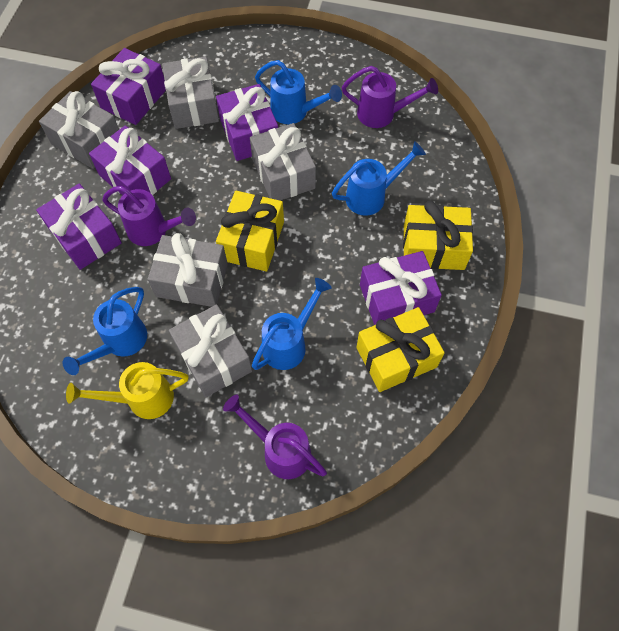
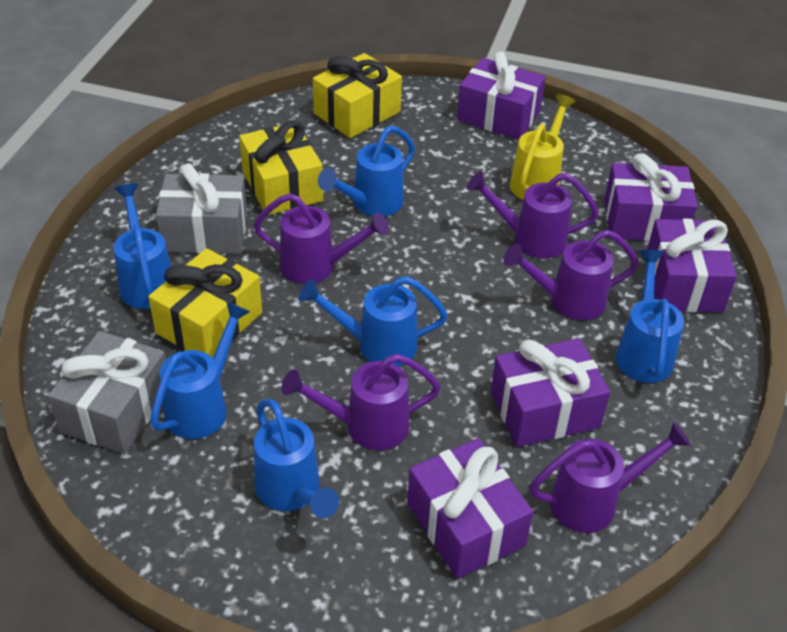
blue watering can: 4 -> 6
grey gift: 5 -> 2
purple watering can: 3 -> 5

